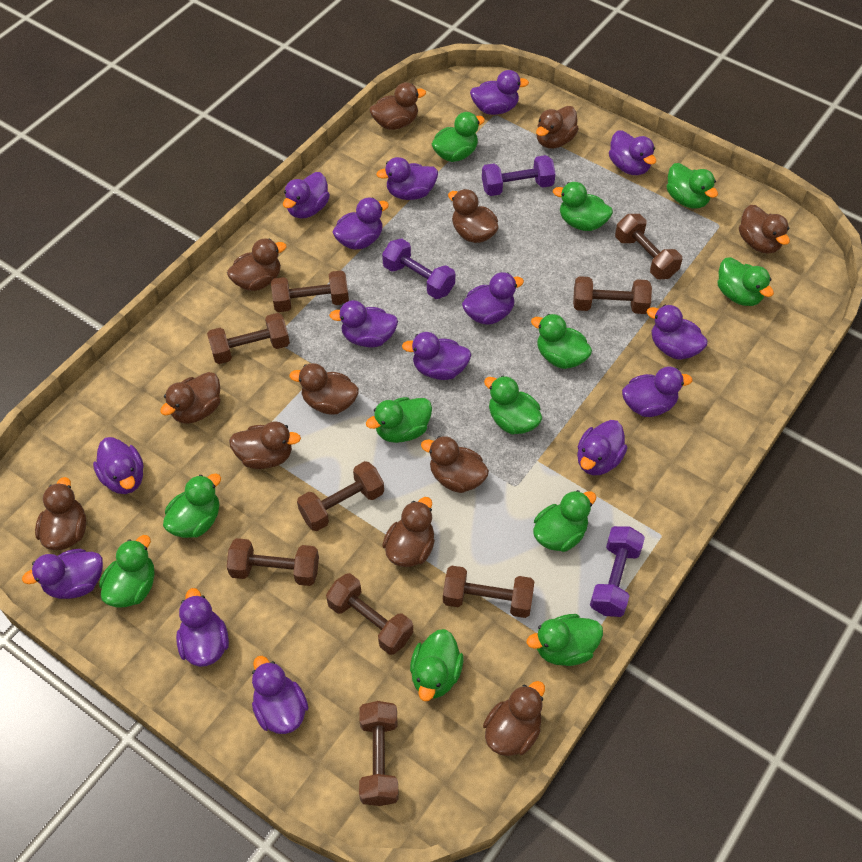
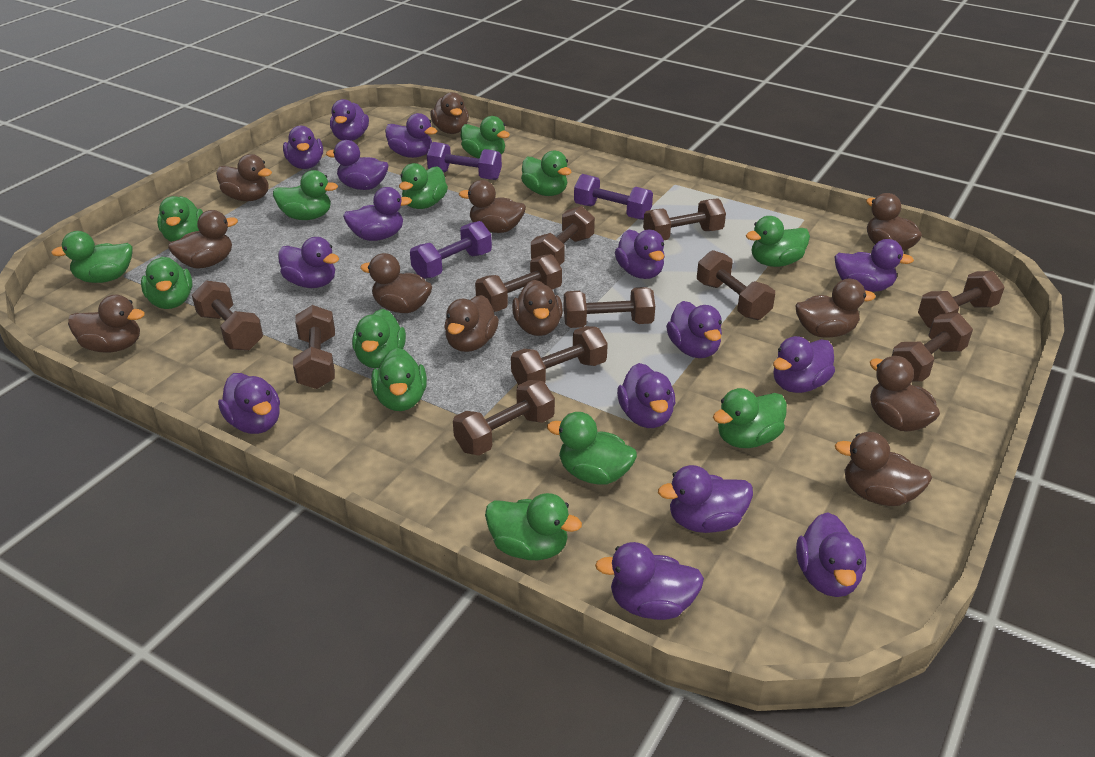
brown dumbbell: 9 -> 11
green duck: 12 -> 13

